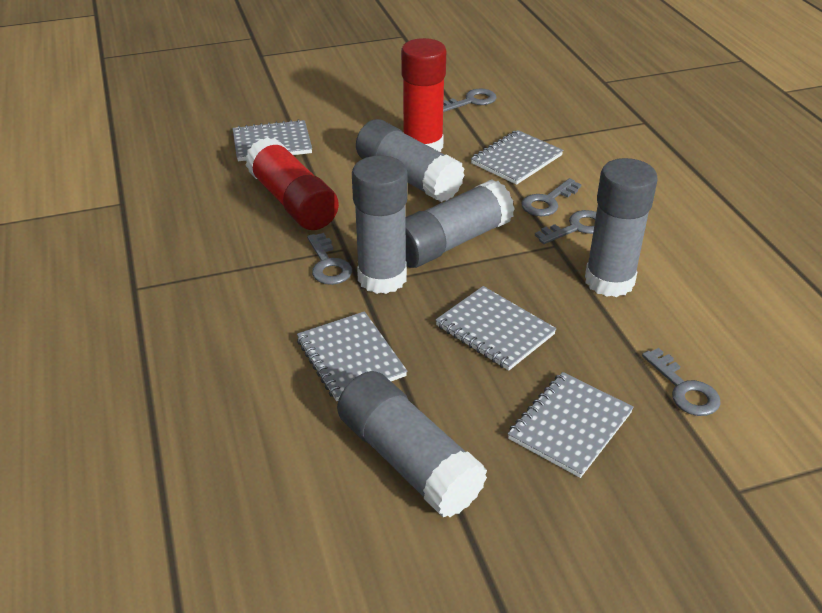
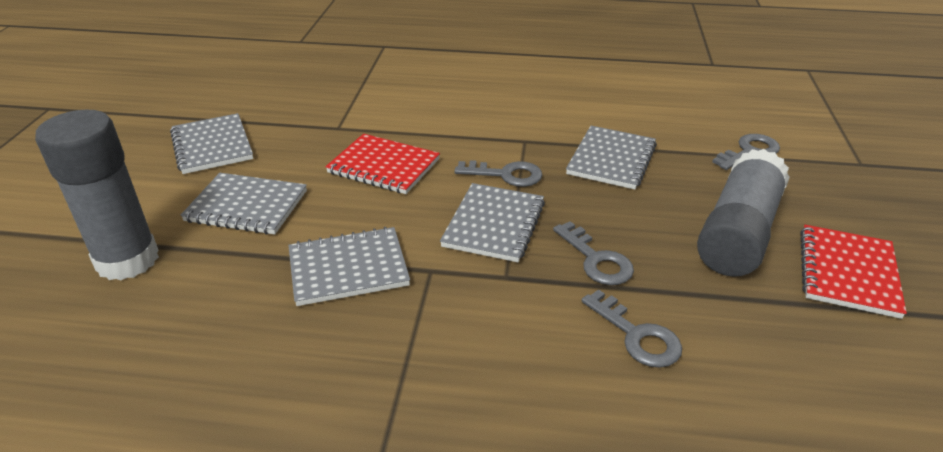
grey glue stick: 5 -> 2
grey key: 5 -> 4
red glue stick: 2 -> 0
red notebook: 0 -> 2

